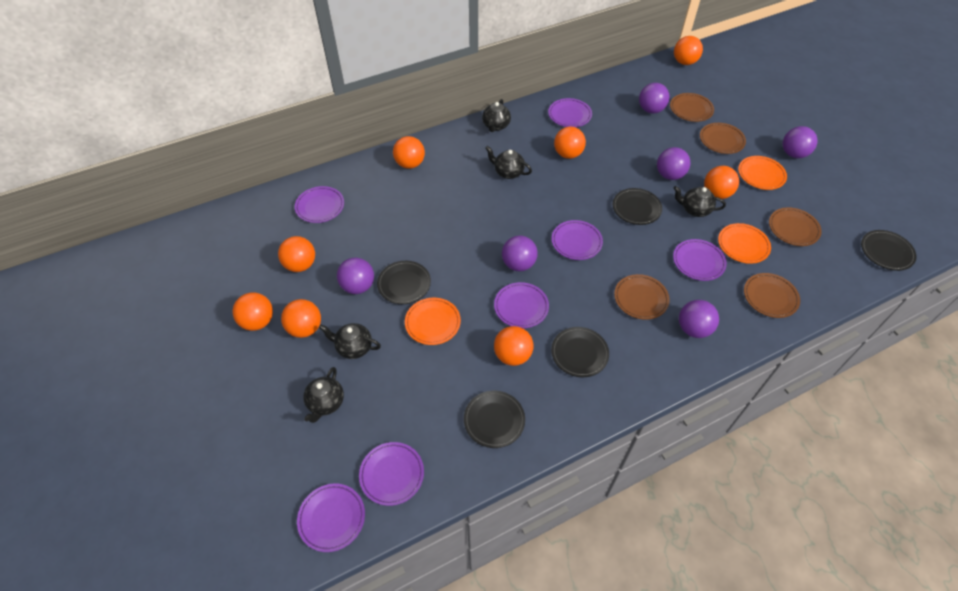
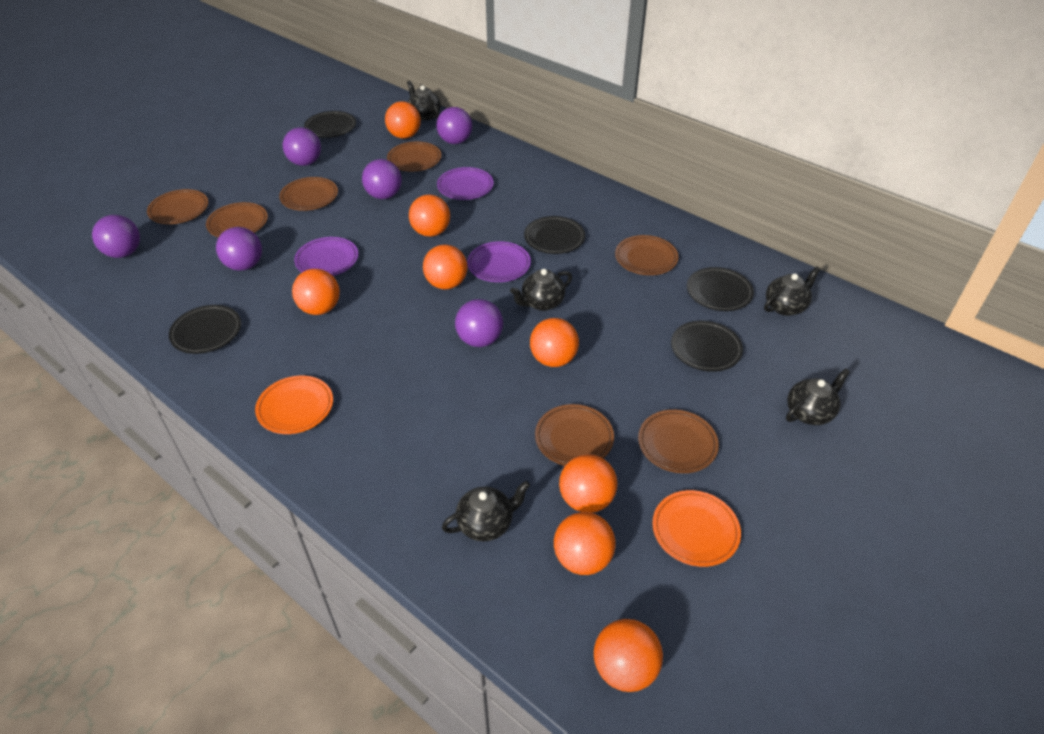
brown plate: 5 -> 7
orange plate: 3 -> 2
purple plate: 7 -> 3

